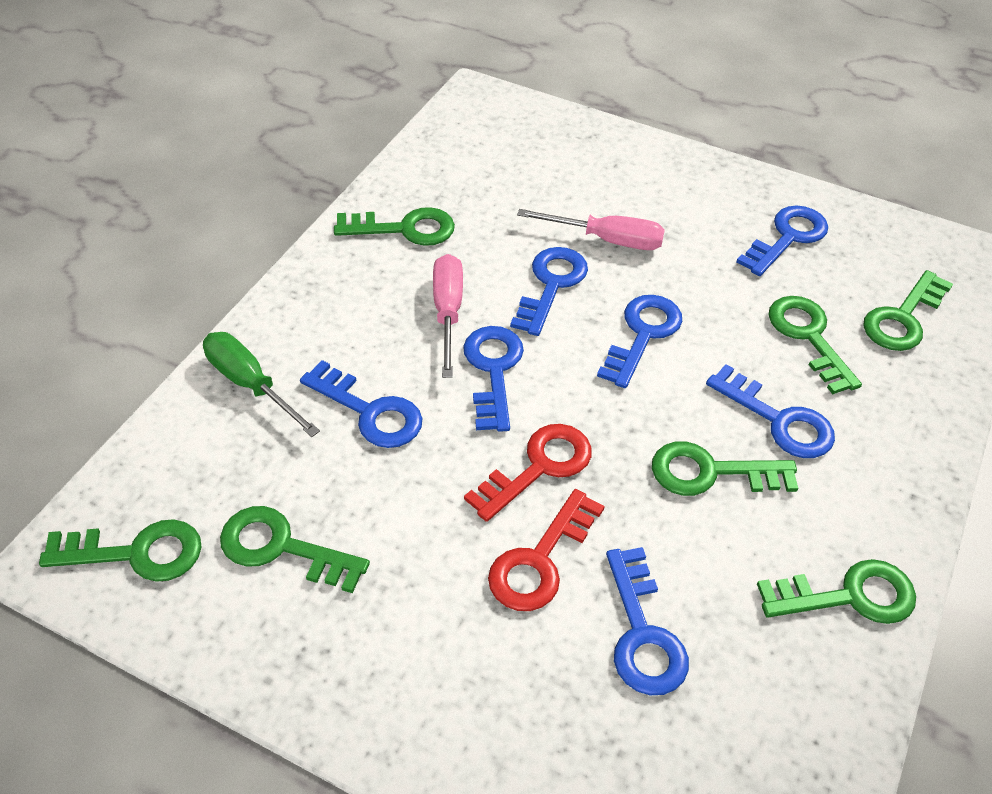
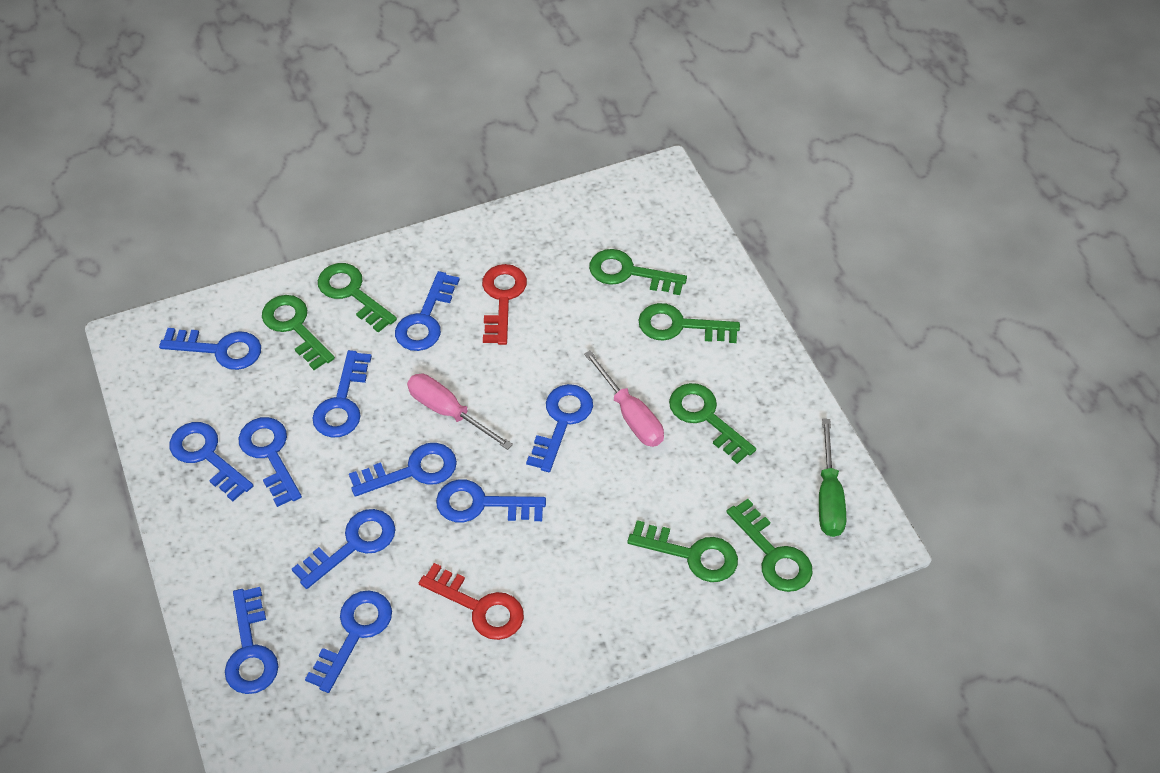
blue key: 7 -> 11

